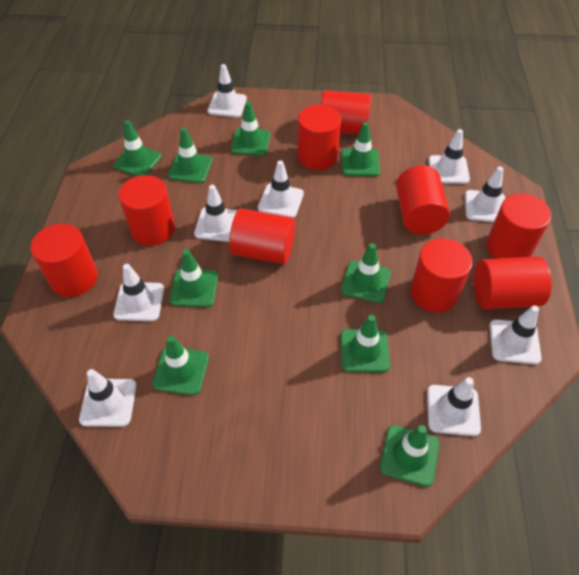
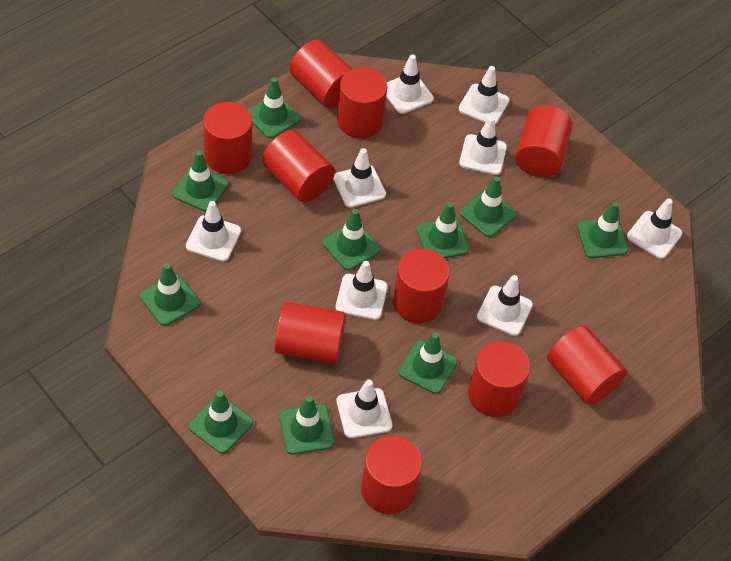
green traffic cone: 9 -> 10
red cylinder: 9 -> 10

